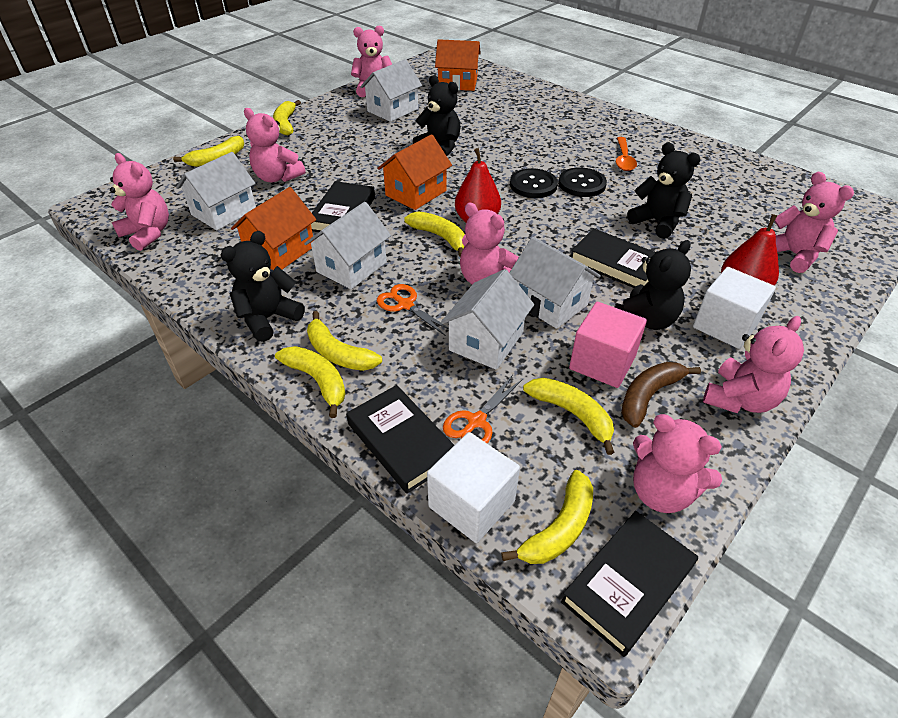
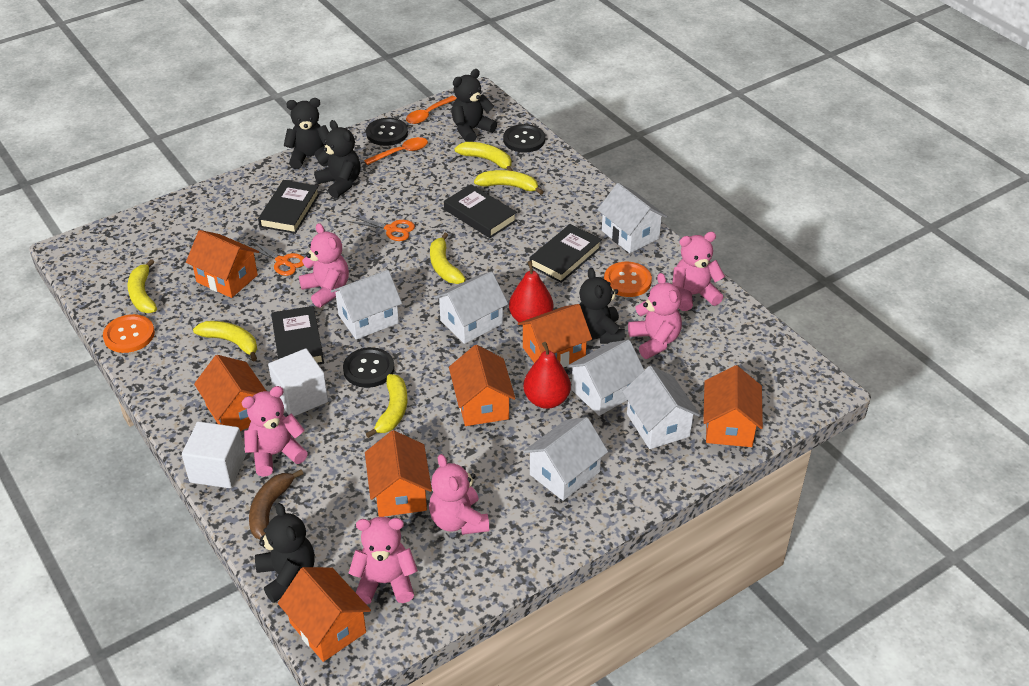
black button: 2 -> 3
black teddy bear: 4 -> 5
orange button: 0 -> 2
orange house: 3 -> 7
orange spoon: 1 -> 2
pink cube: 1 -> 0
pink teddy bear: 7 -> 6
white house: 5 -> 6
yellow banana: 7 -> 6

